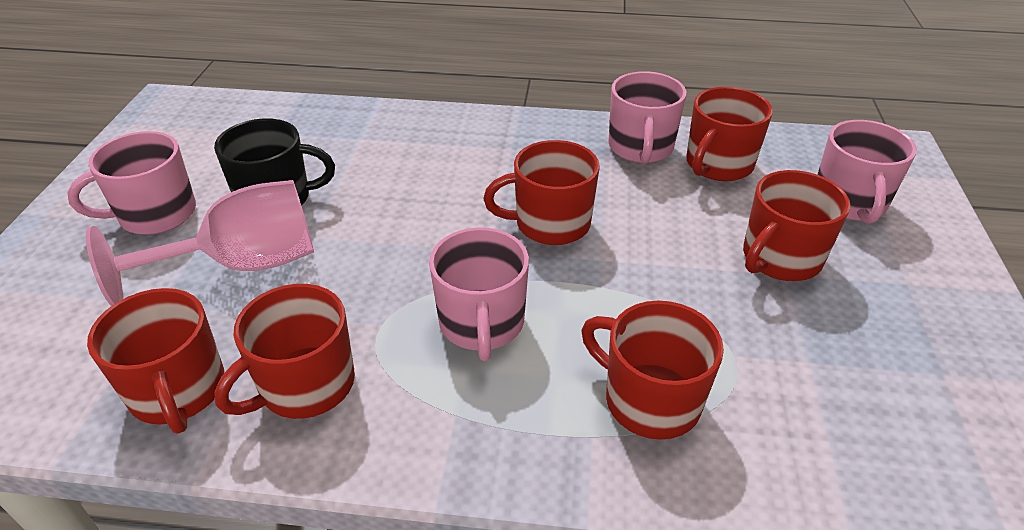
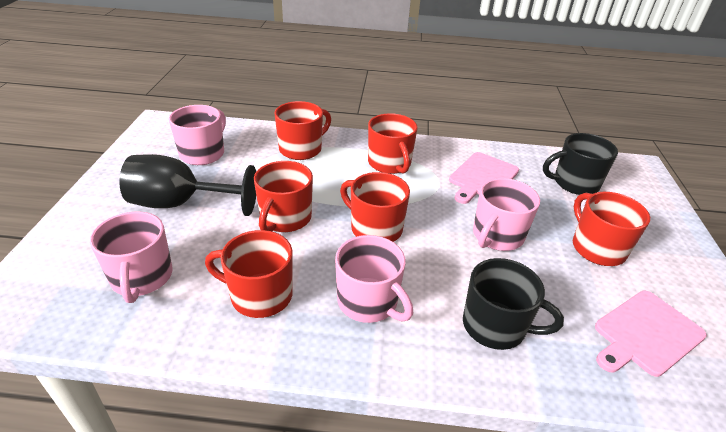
black goblet: 0 -> 1
black mug: 1 -> 2
pink cutting board: 0 -> 2
pink goblet: 1 -> 0

